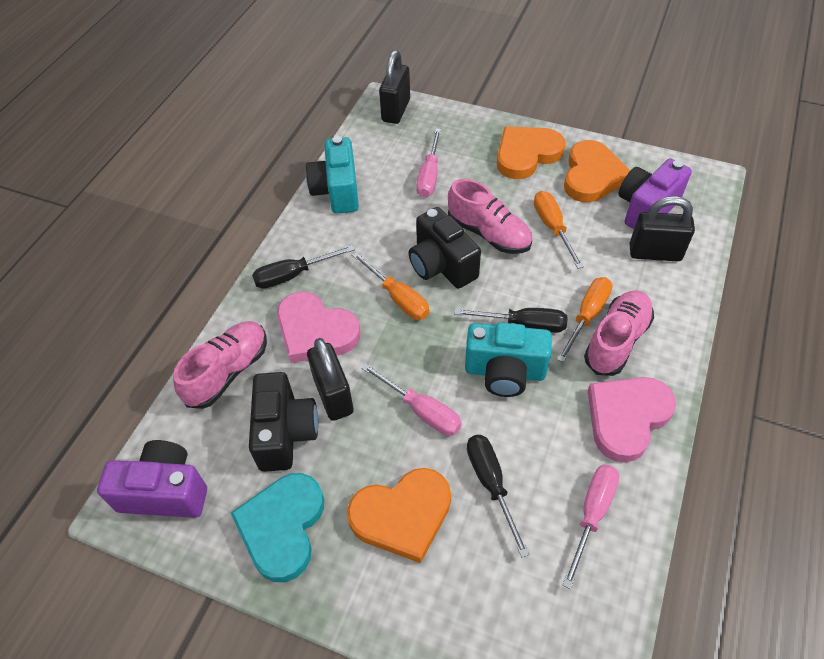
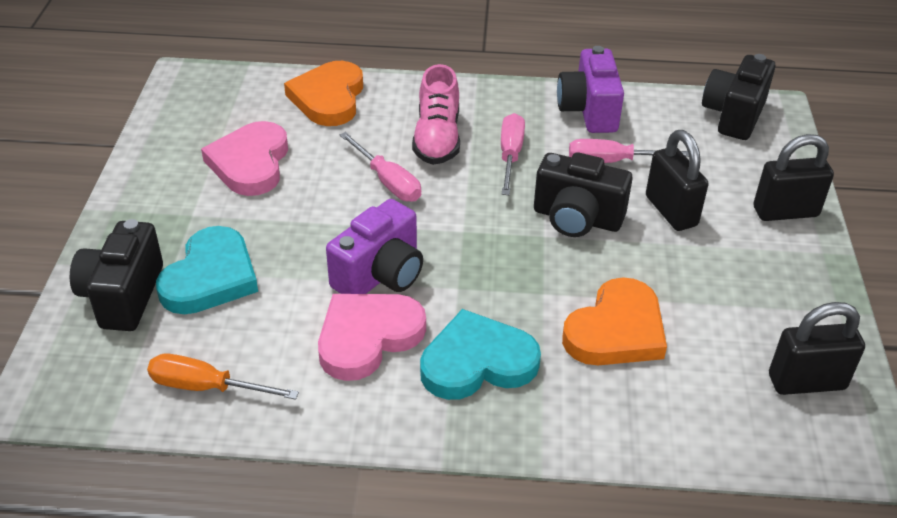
black camera: 2 -> 3
black screwdriver: 3 -> 0
orange heart: 3 -> 2
orange screwdriver: 3 -> 1
pink shoe: 3 -> 1
turquoise camera: 2 -> 0
turquoise heart: 1 -> 2

